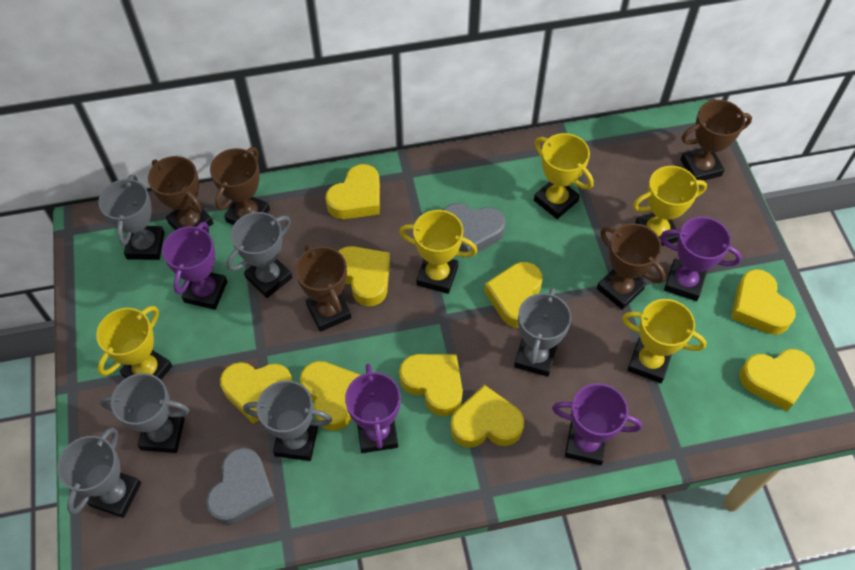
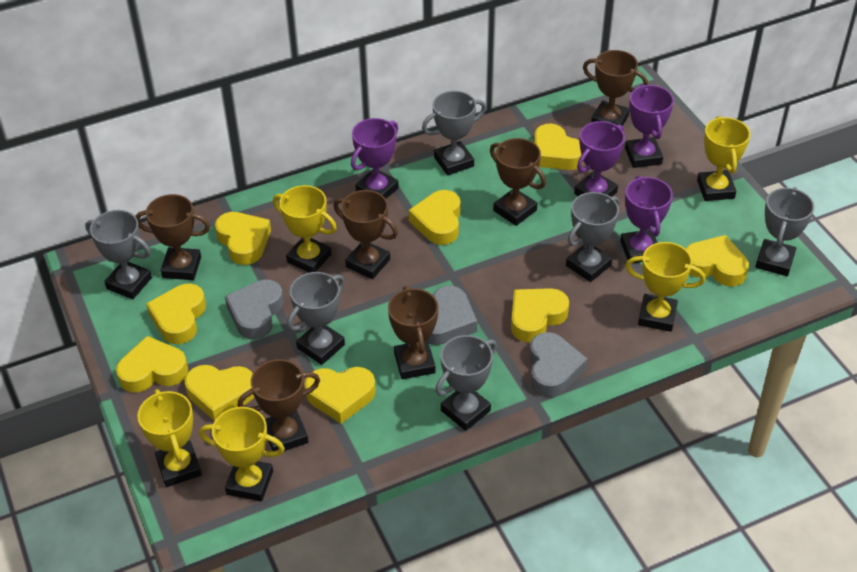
brown trophy: 5 -> 6
grey heart: 2 -> 3

